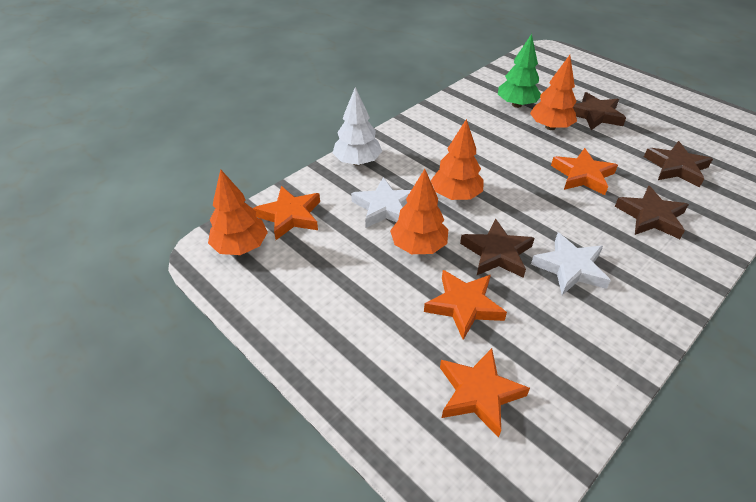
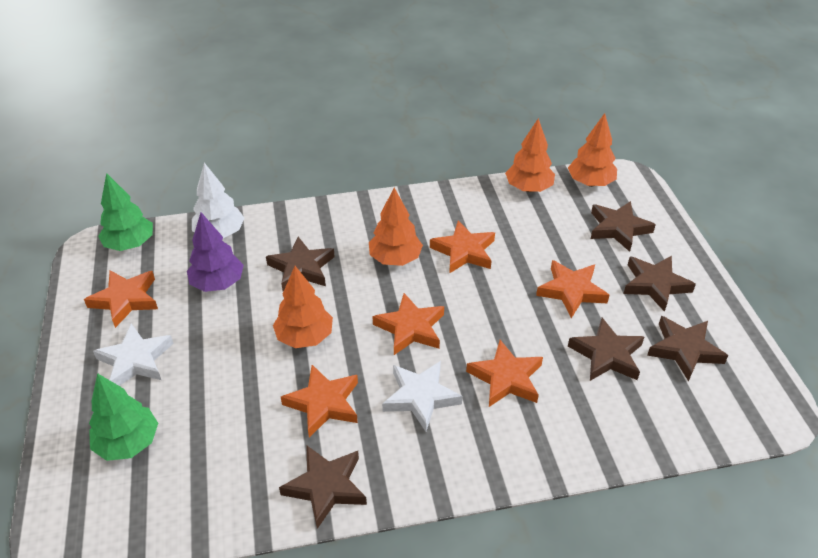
brown star: 4 -> 6
green tree: 1 -> 2
orange star: 4 -> 6
purple tree: 0 -> 1

